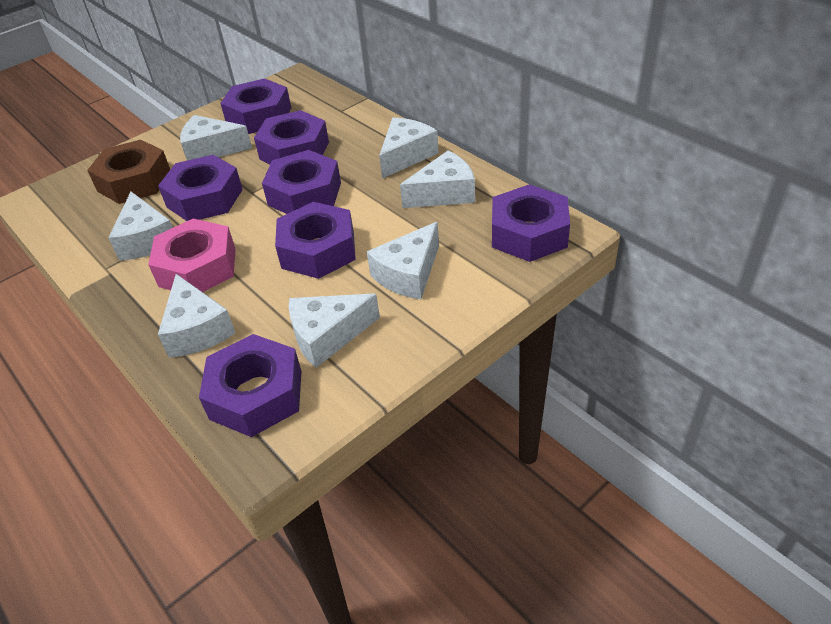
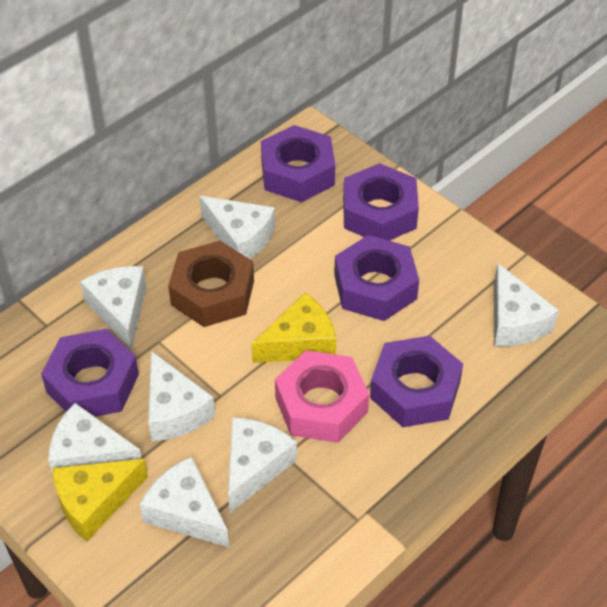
purple nut: 7 -> 5
yellow cheese: 0 -> 2

